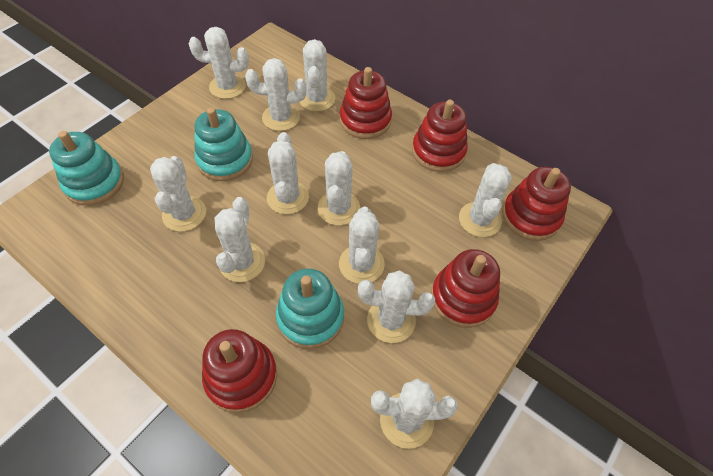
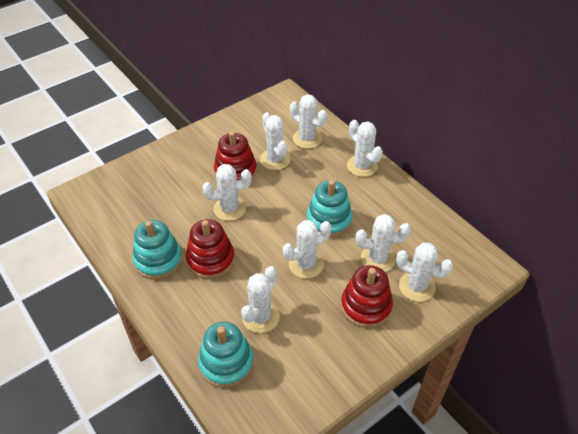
red stacking toy: 5 -> 3
white cactus: 11 -> 8

